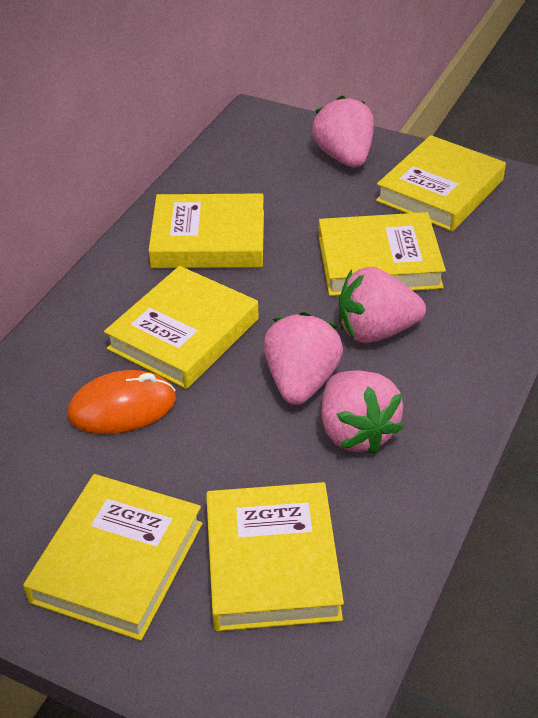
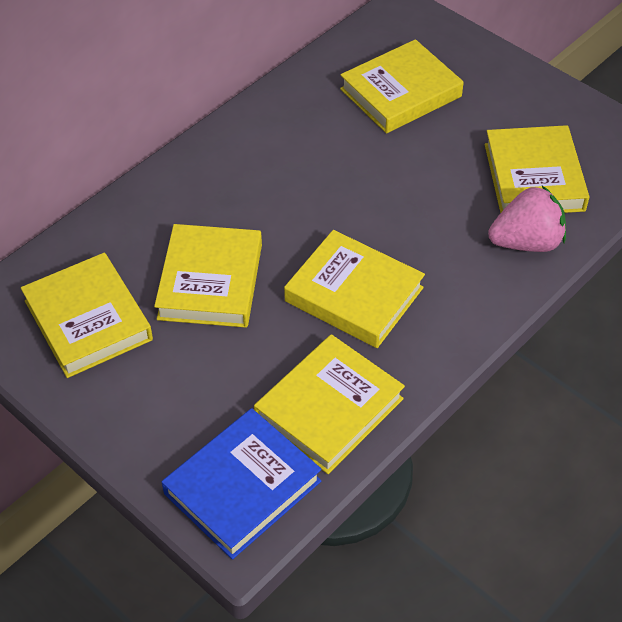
blue book: 0 -> 1
orange mouse: 1 -> 0
pink strawberry: 4 -> 1

